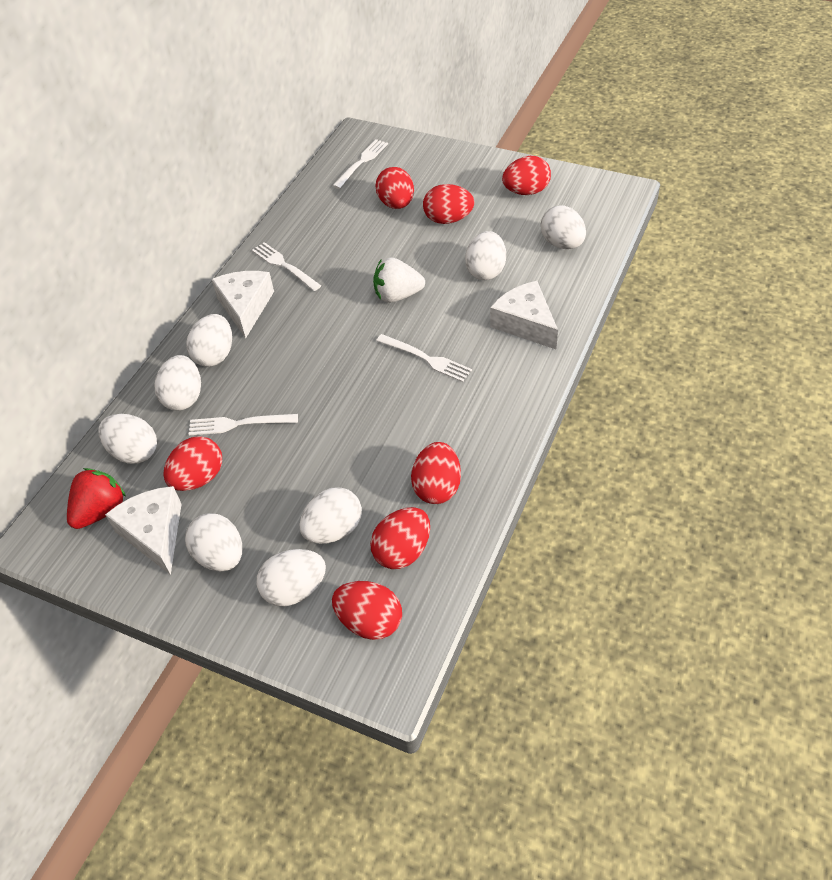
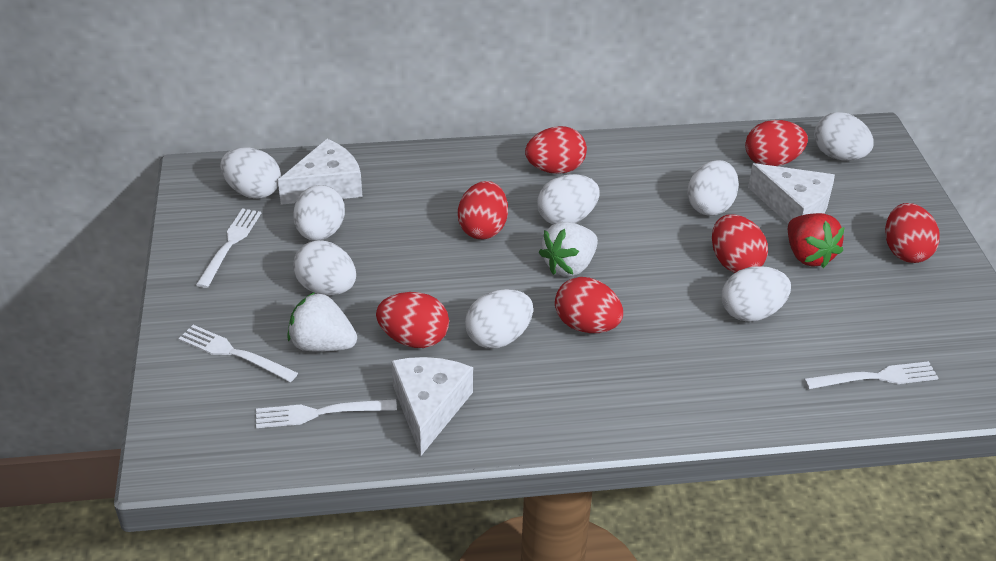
white strawberry: 1 -> 2

